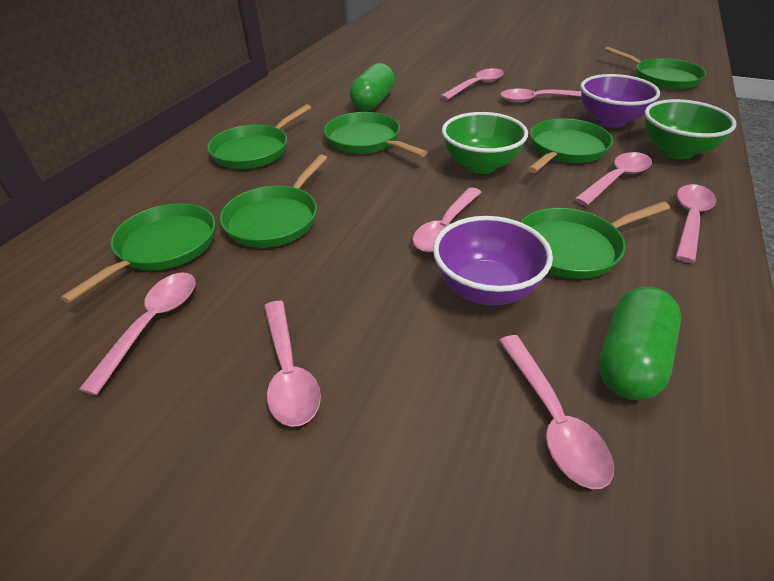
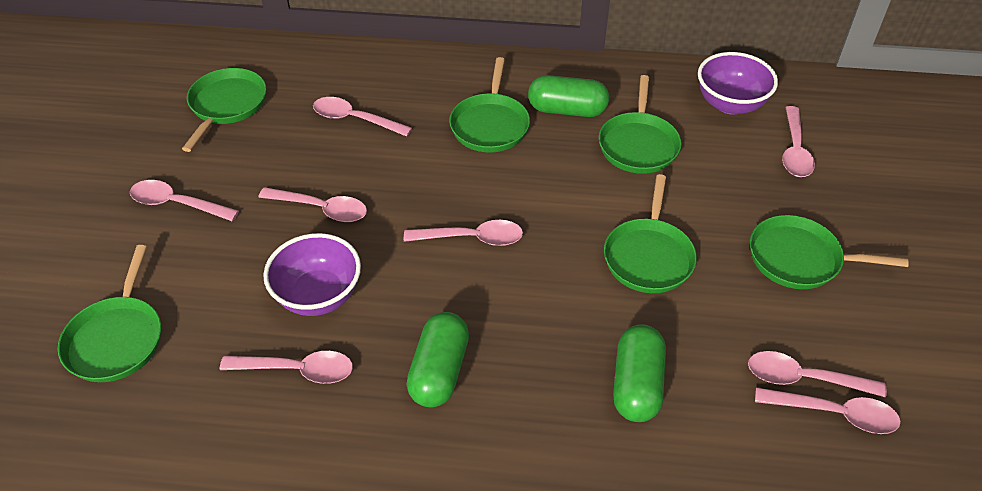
green bowl: 2 -> 0
green capsule: 2 -> 3
green pan: 7 -> 6

